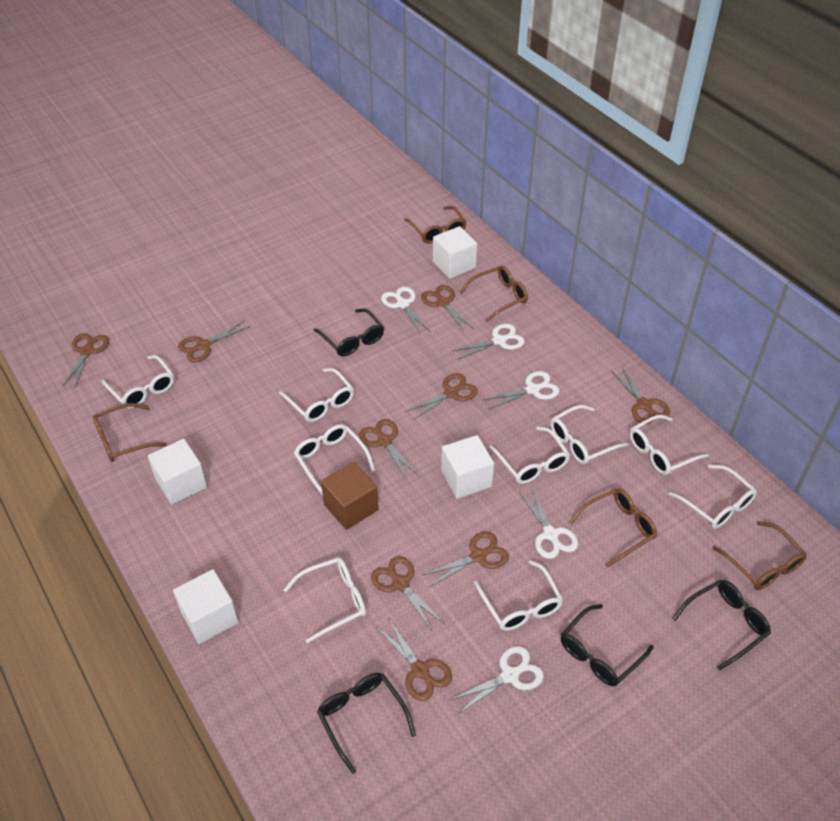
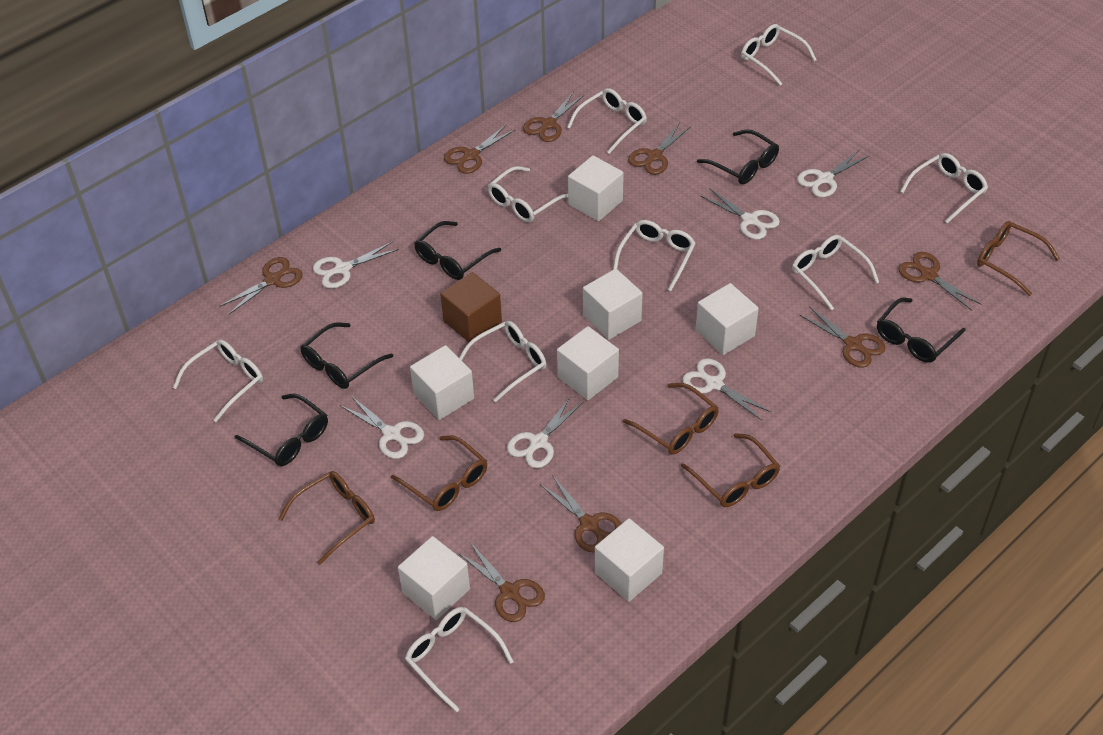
black glasses: 4 -> 5
brown scissors: 9 -> 8
white cube: 4 -> 7
white scissors: 5 -> 6

